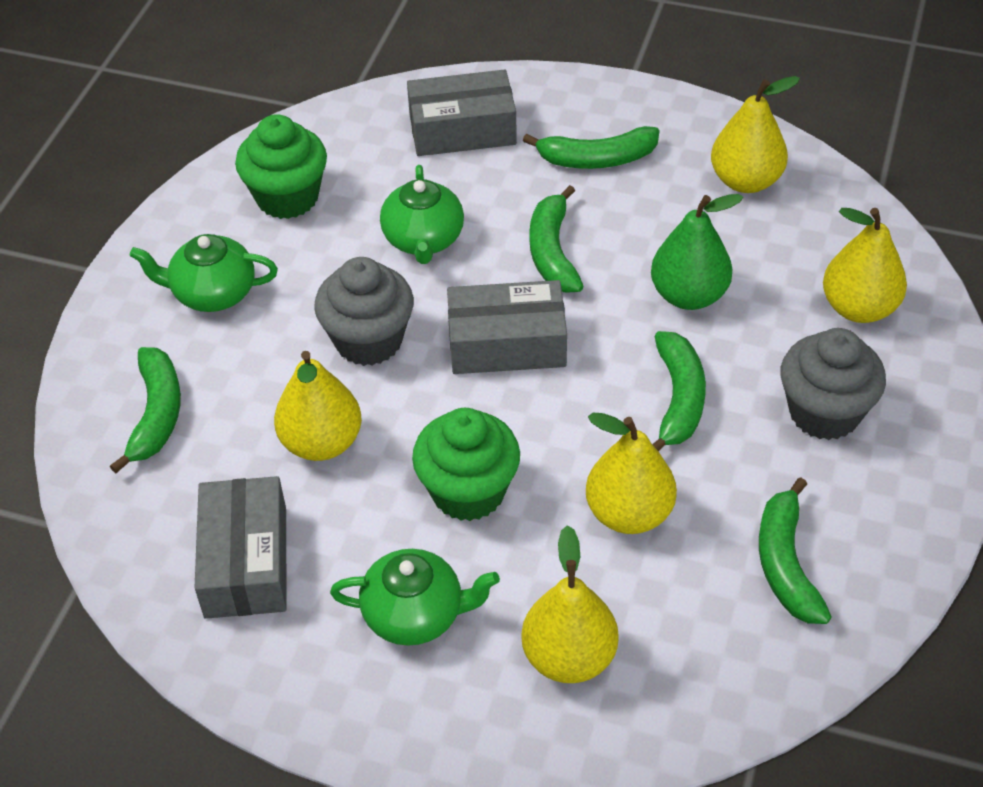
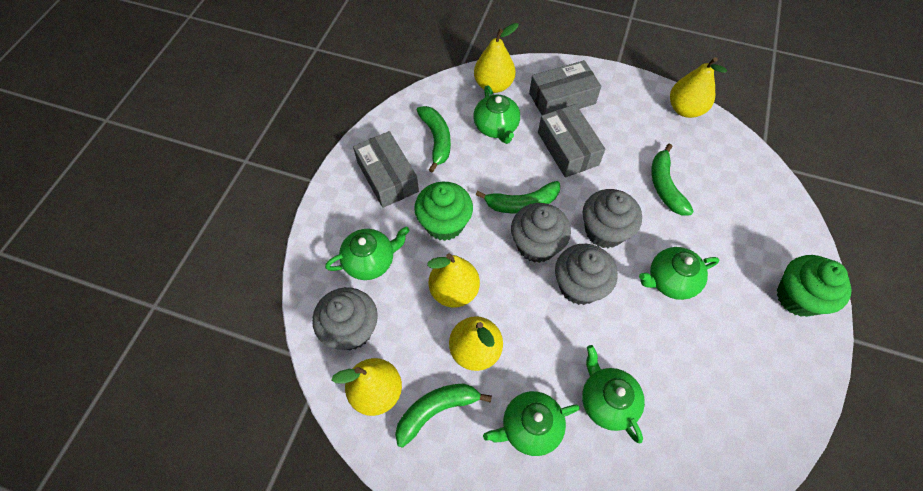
green banana: 5 -> 4
green pear: 1 -> 0
green teapot: 3 -> 5
grey cupcake: 2 -> 4

